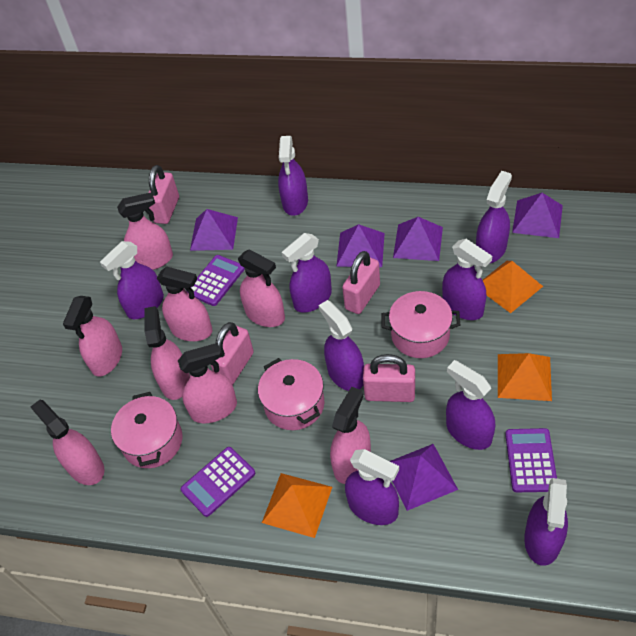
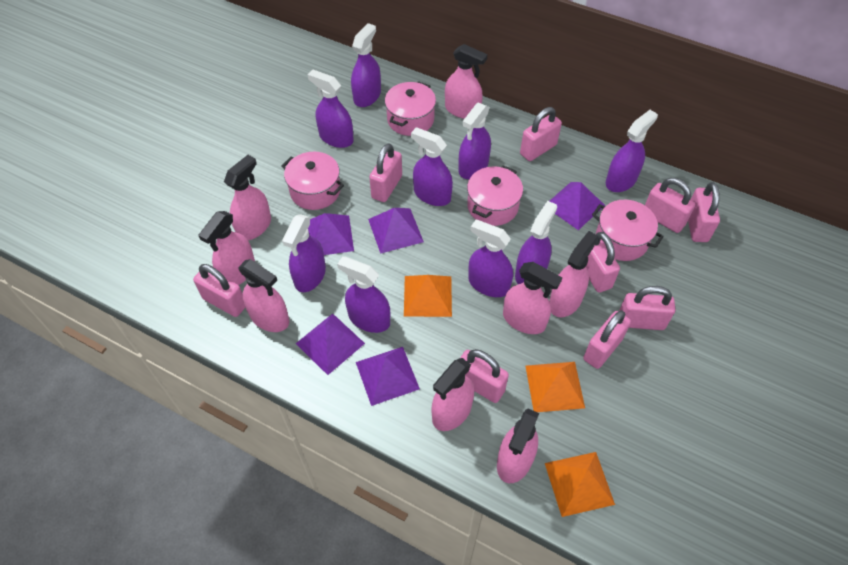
pink padlock: 4 -> 9
pink pot: 3 -> 4
purple calculator: 3 -> 0

